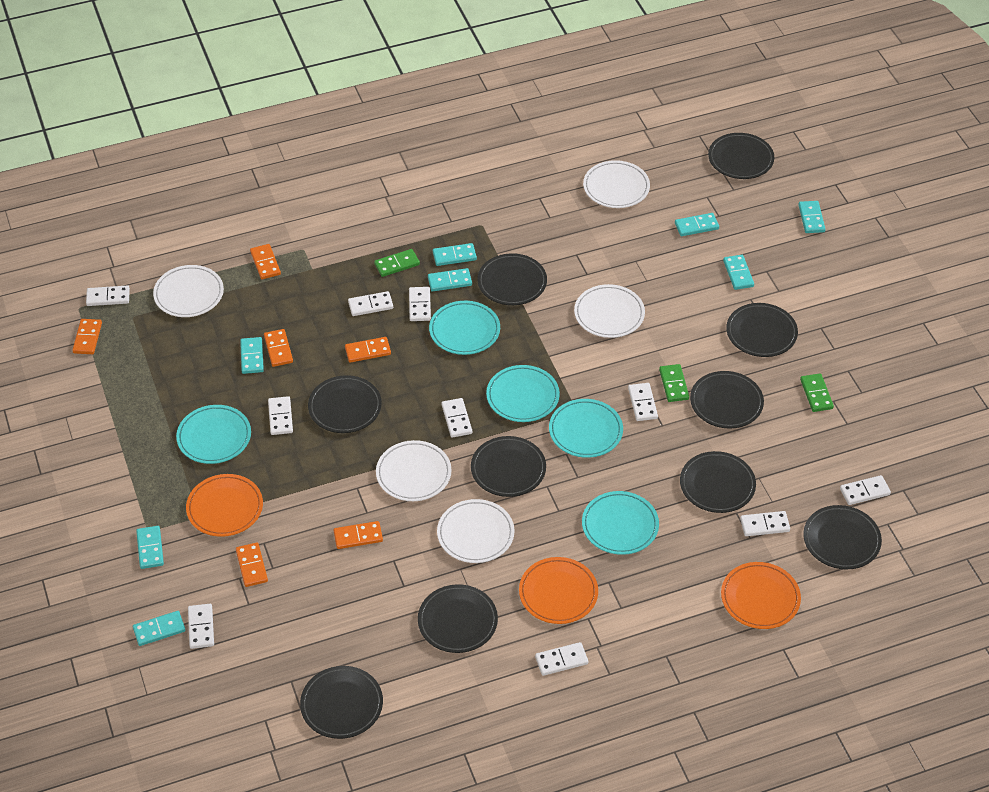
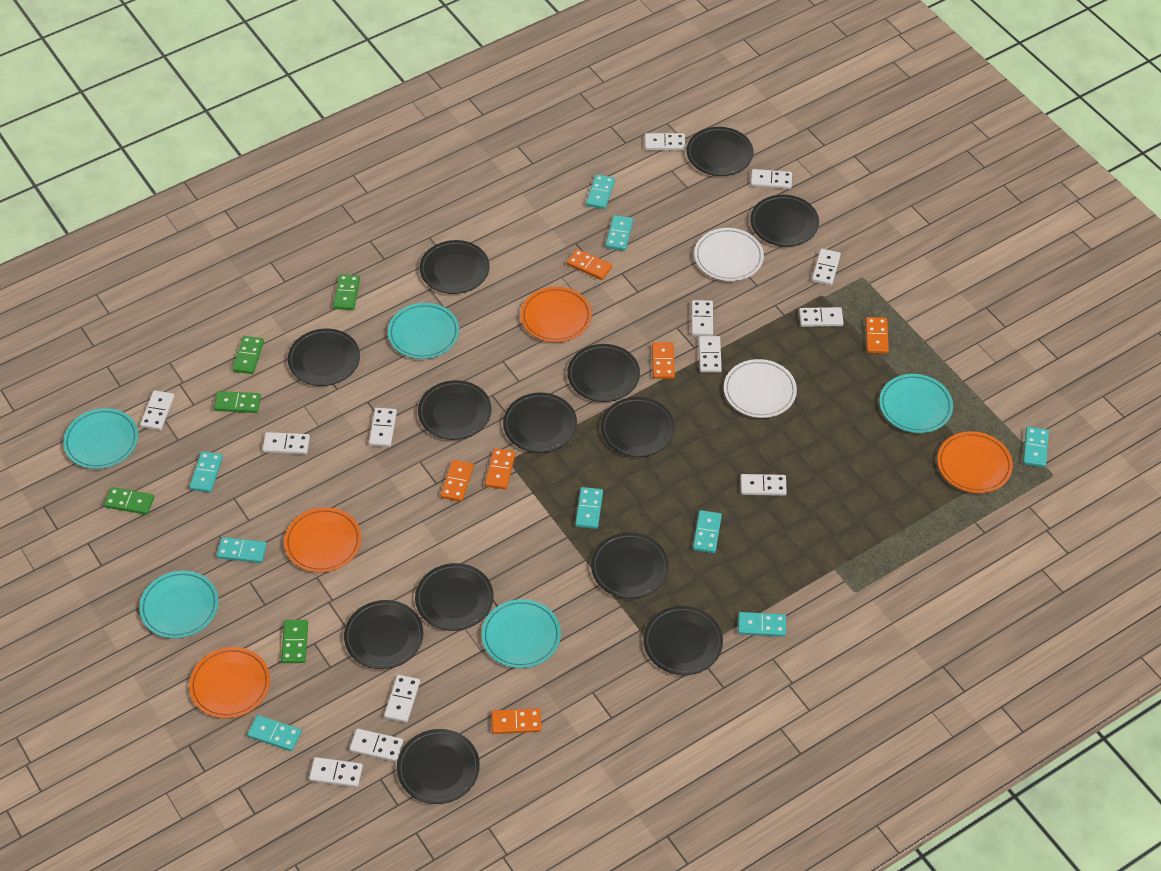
black plate: 10 -> 13
green domino: 3 -> 5
orange plate: 3 -> 4
turquoise domino: 8 -> 9
white domino: 10 -> 13
white plate: 5 -> 2

